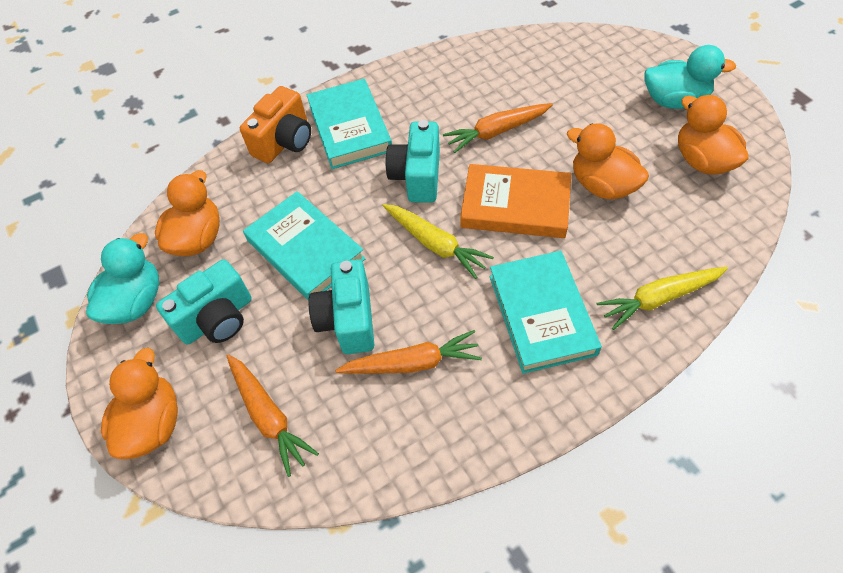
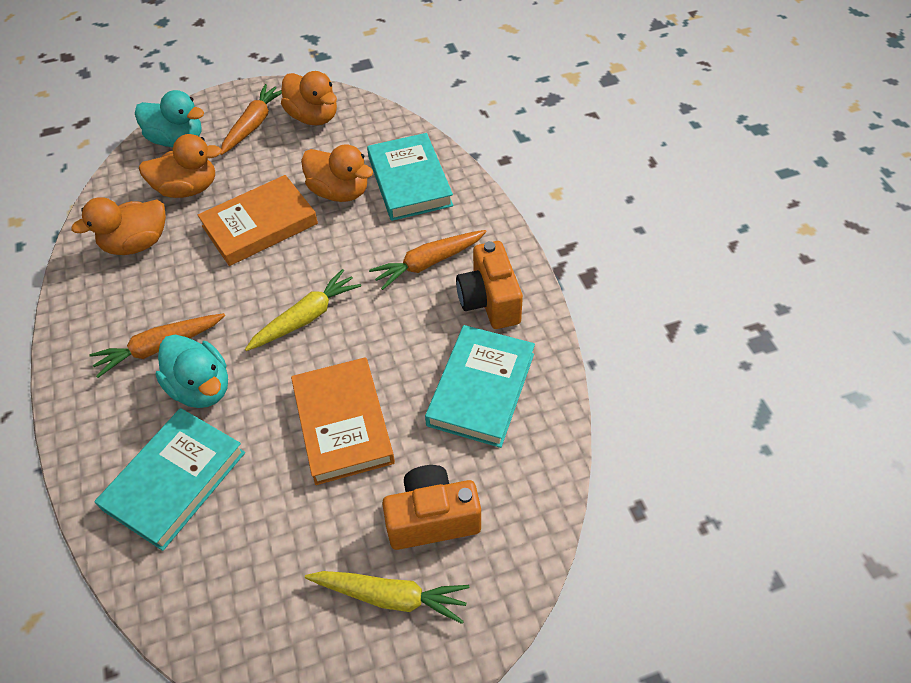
orange book: 1 -> 2
orange camera: 1 -> 2
turquoise camera: 3 -> 0

